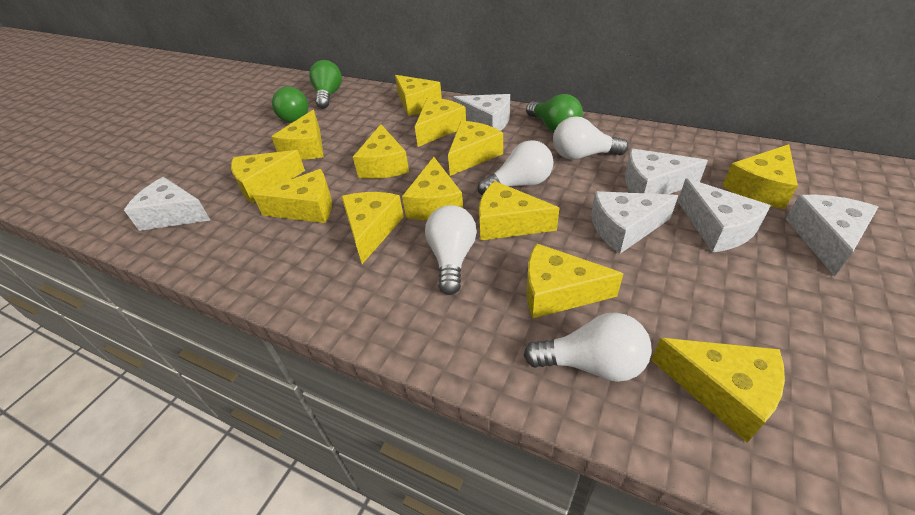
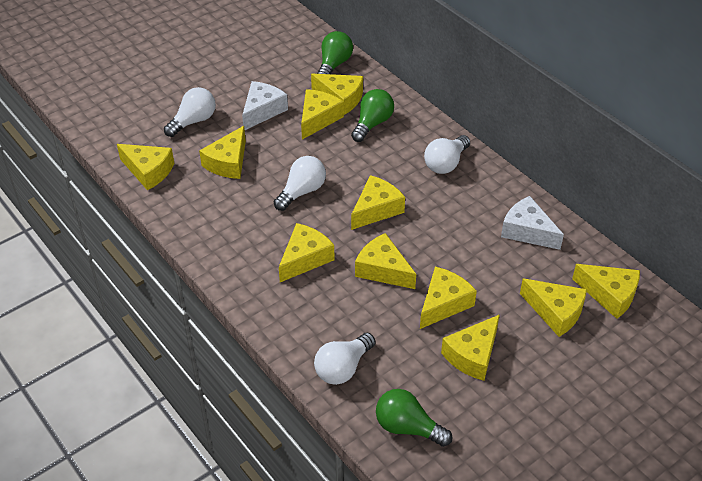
white cheese: 6 -> 2
yellow cheese: 13 -> 11

